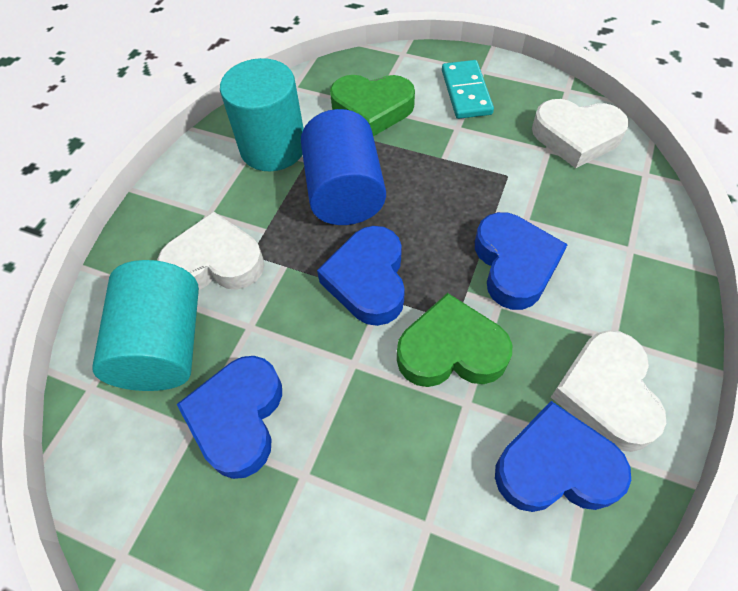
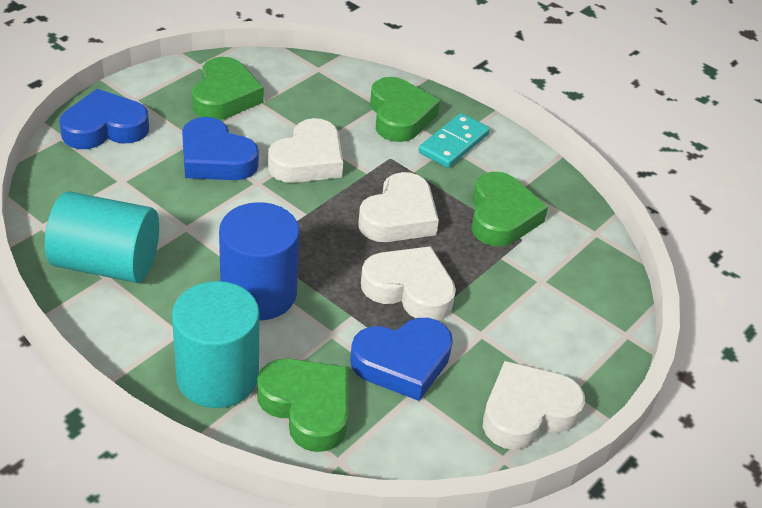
blue heart: 4 -> 3
green heart: 2 -> 4
white heart: 3 -> 4

